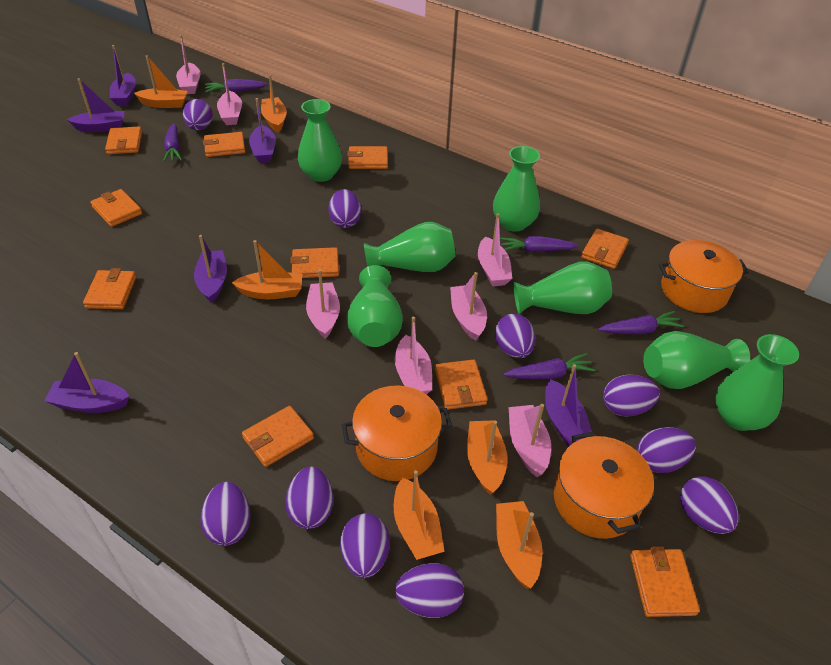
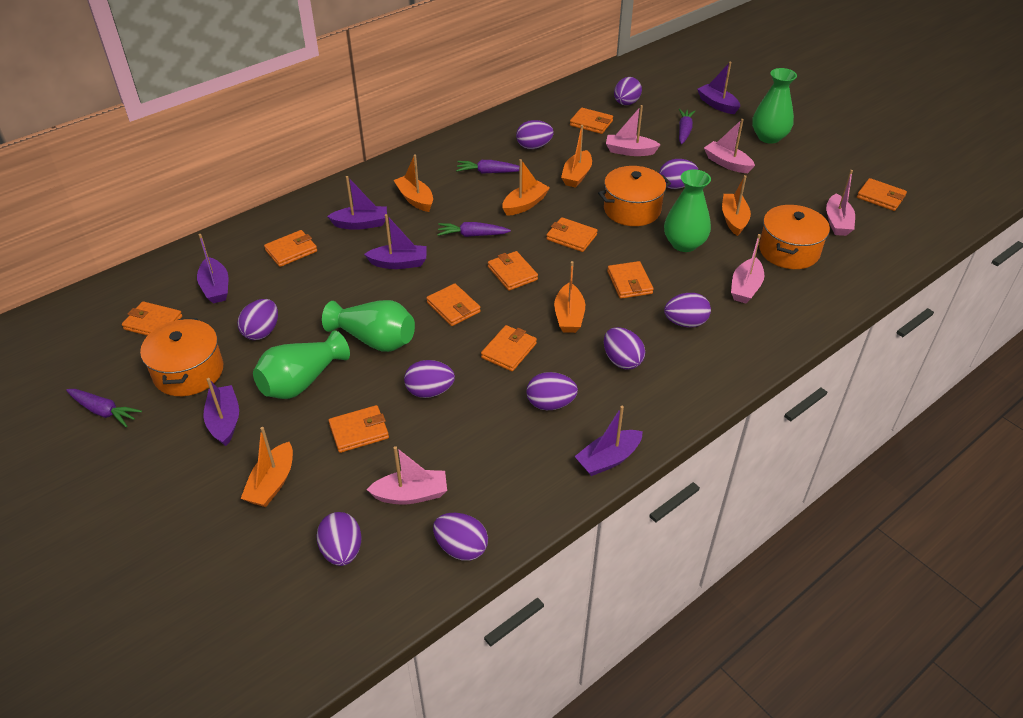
green vase: 7 -> 4
pink boat: 7 -> 5
purple carrot: 5 -> 4

